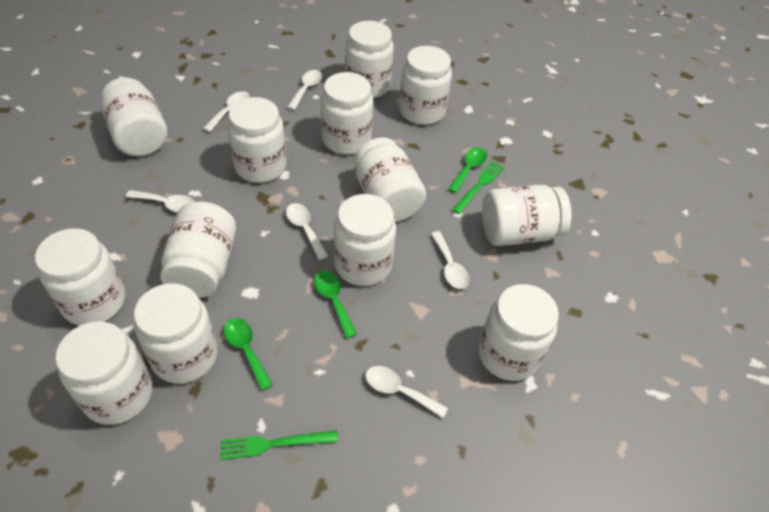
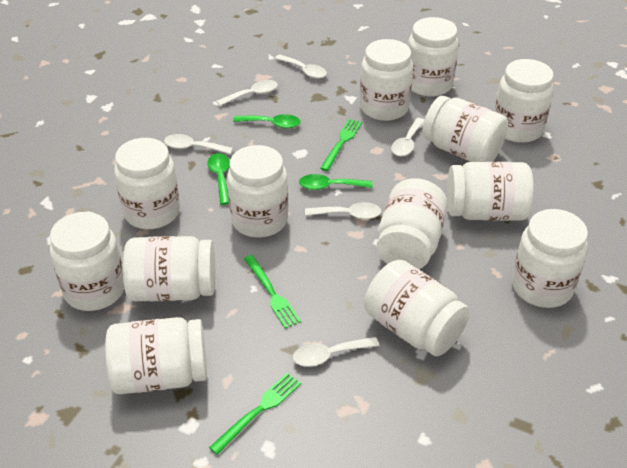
green fork: 2 -> 3

